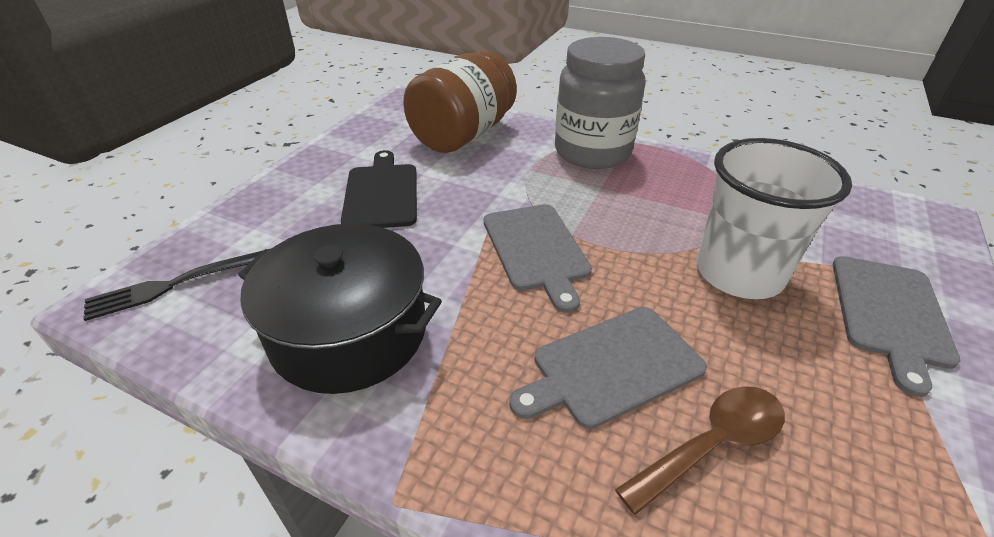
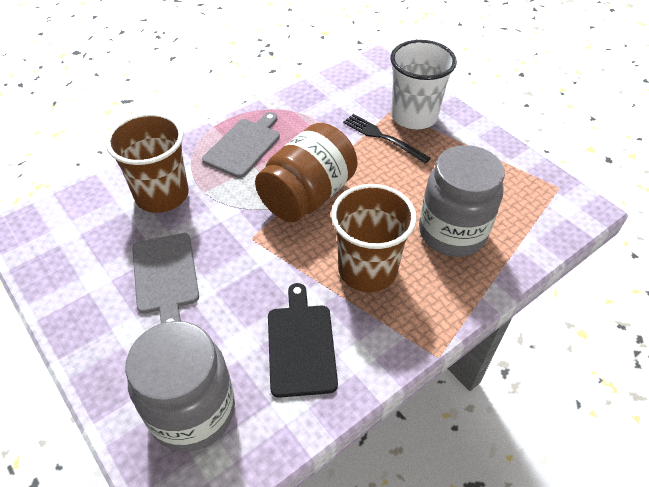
black pot: 1 -> 0
brown cup: 0 -> 2
brown spoon: 1 -> 0
grey cutting board: 3 -> 2
grey jar: 1 -> 2

